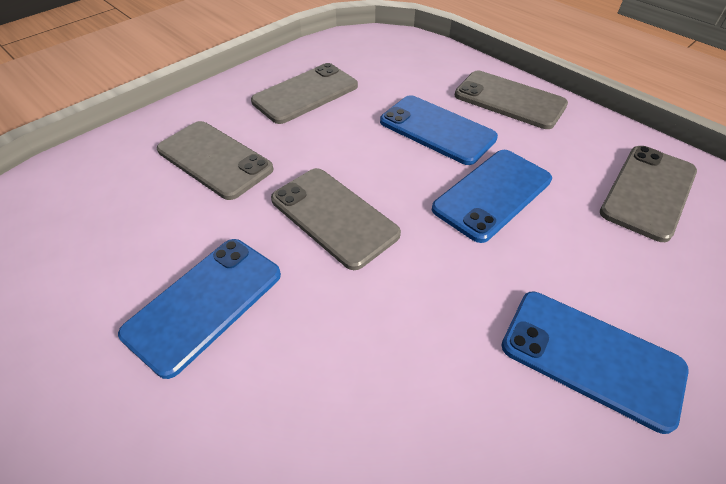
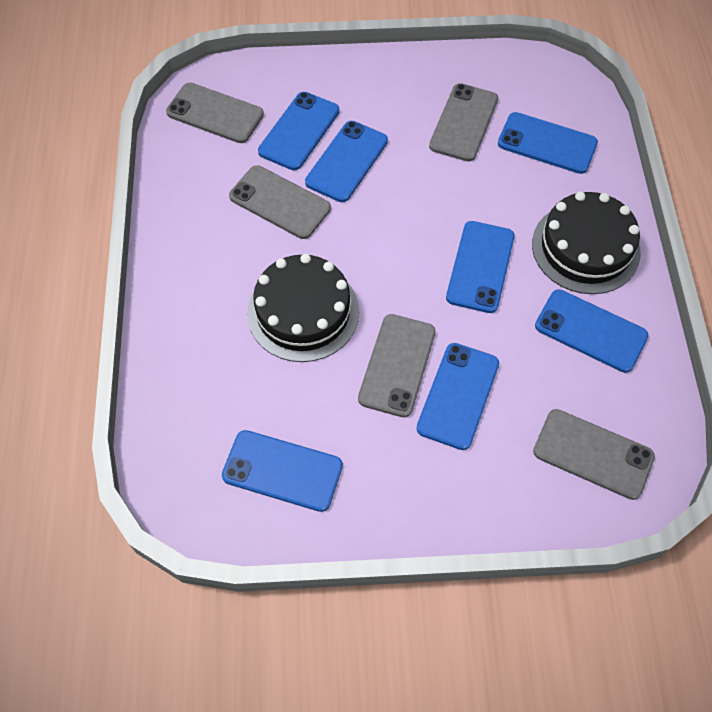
black cake: 0 -> 2
blue phone: 4 -> 7

